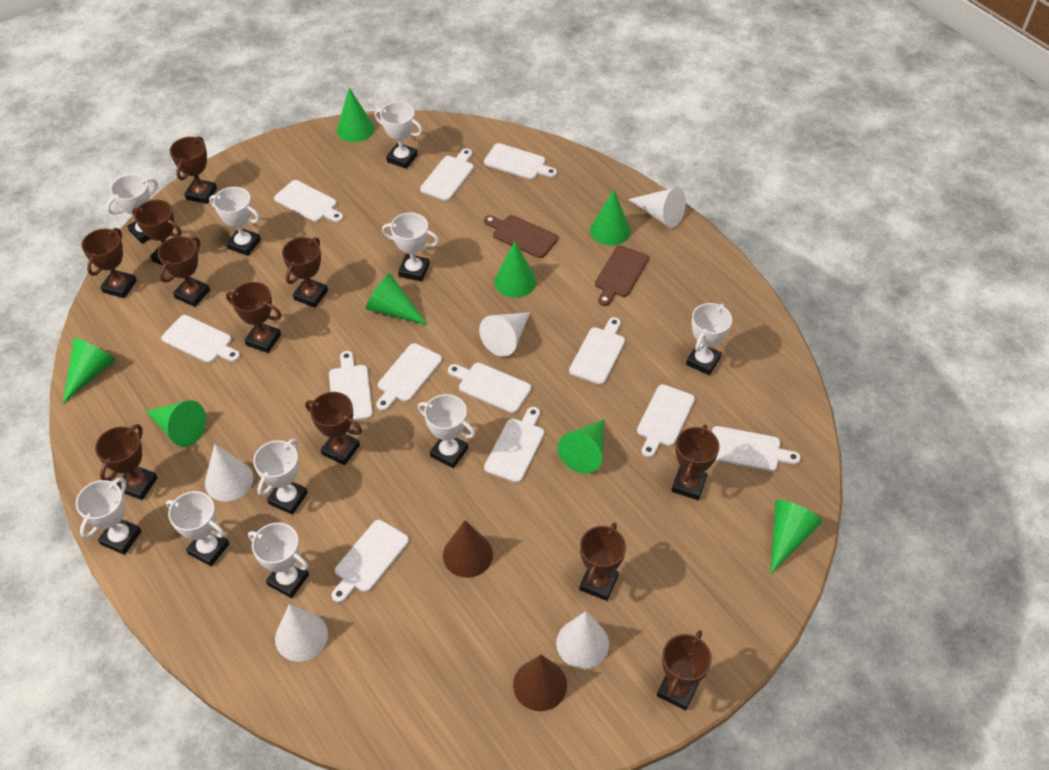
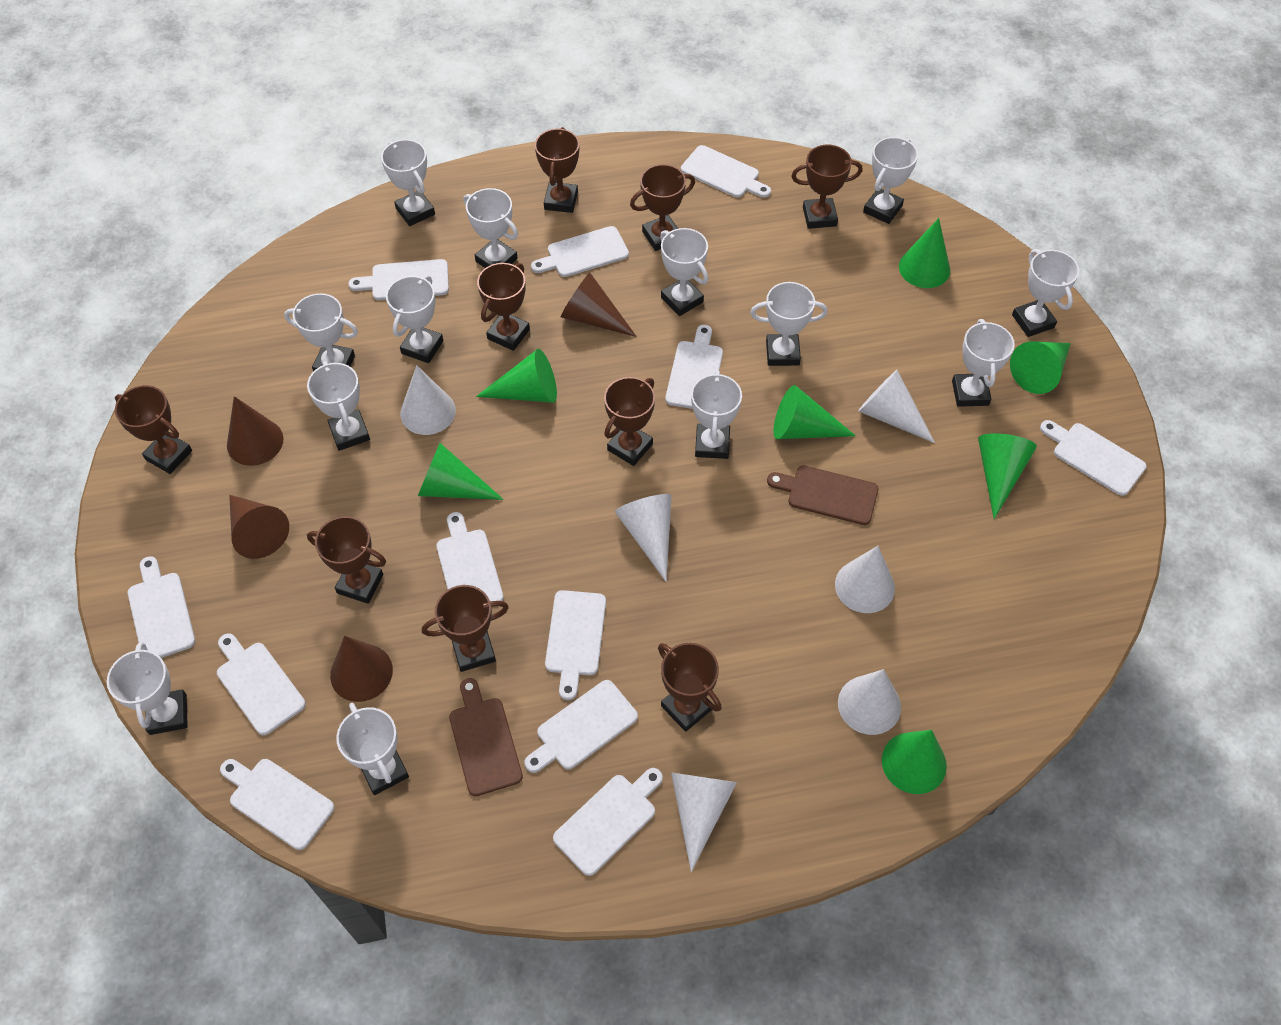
brown cone: 2 -> 4
brown trophy: 11 -> 9
green cone: 8 -> 7
white cone: 5 -> 6
white trophy: 10 -> 13

